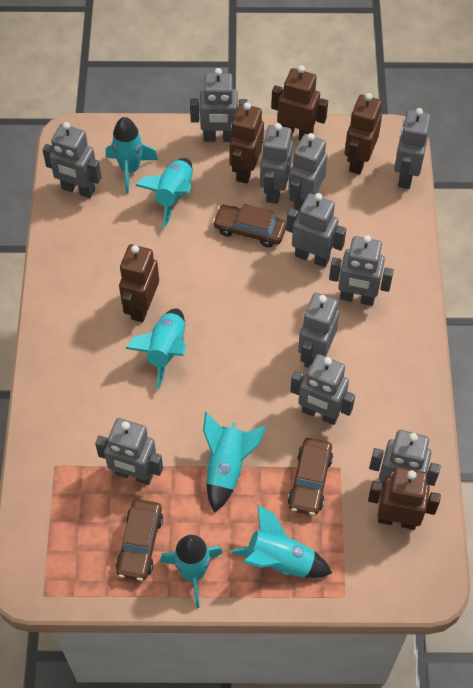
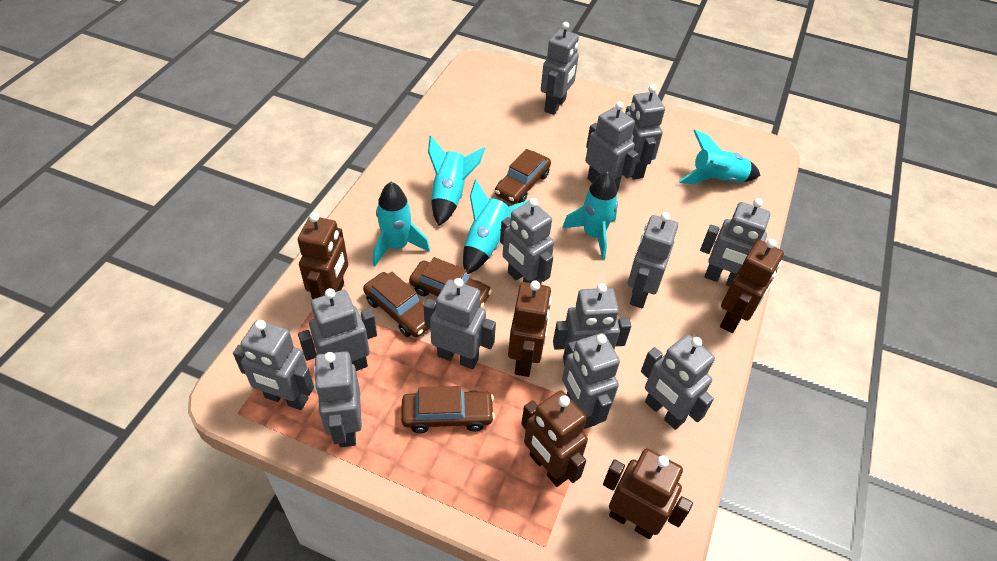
brown car: 3 -> 4
grey robot: 11 -> 13
turquoise rocket: 6 -> 5

